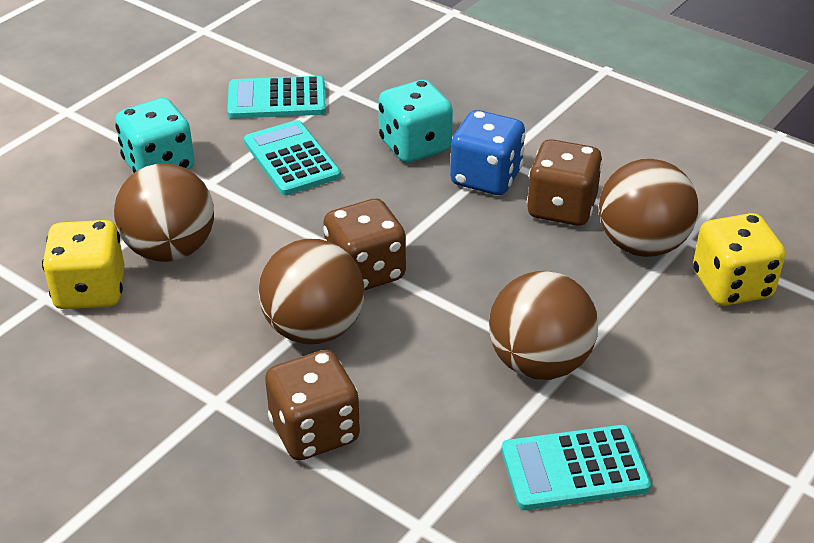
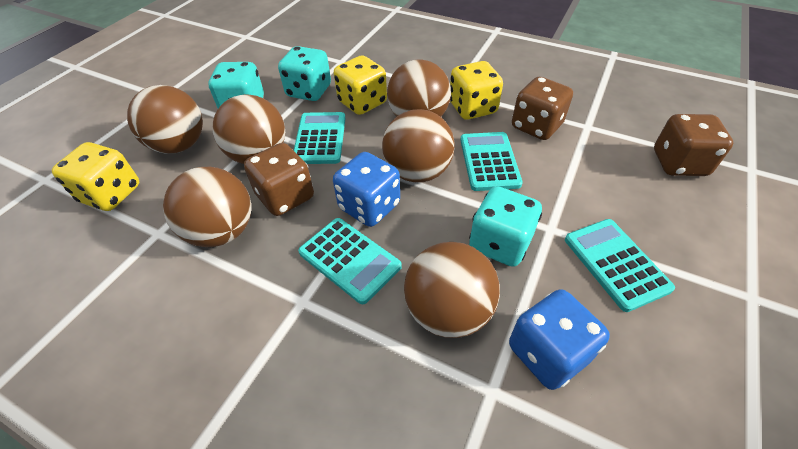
blue dice: 1 -> 2
brown ball: 4 -> 6
turquoise calculator: 3 -> 4
turquoise dice: 2 -> 3
yellow dice: 2 -> 3

